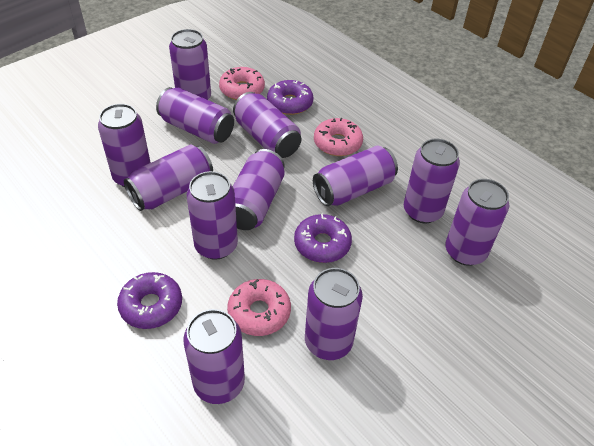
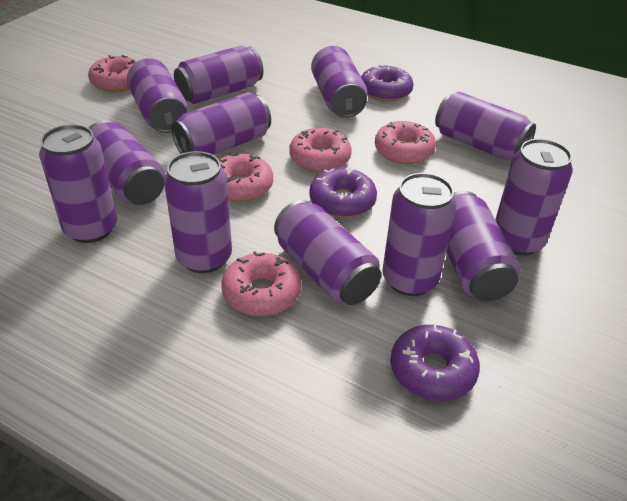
pink donut: 3 -> 5

